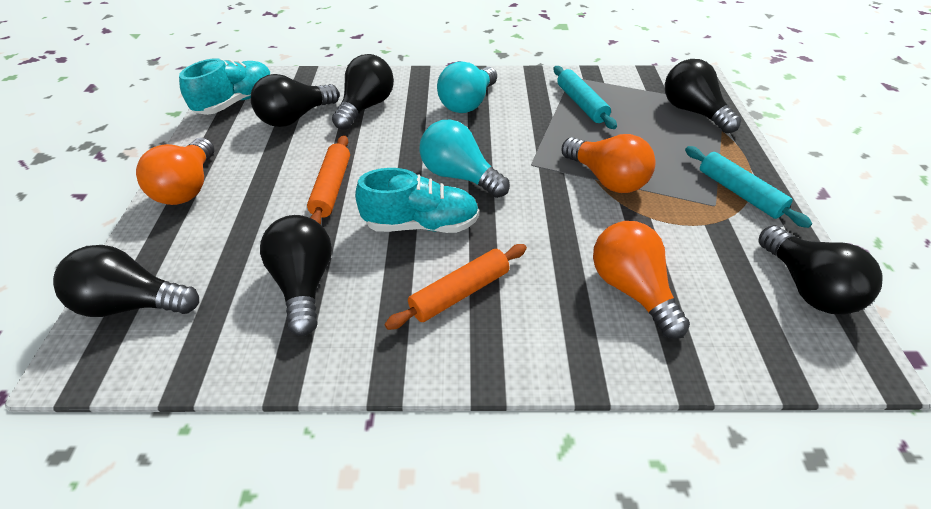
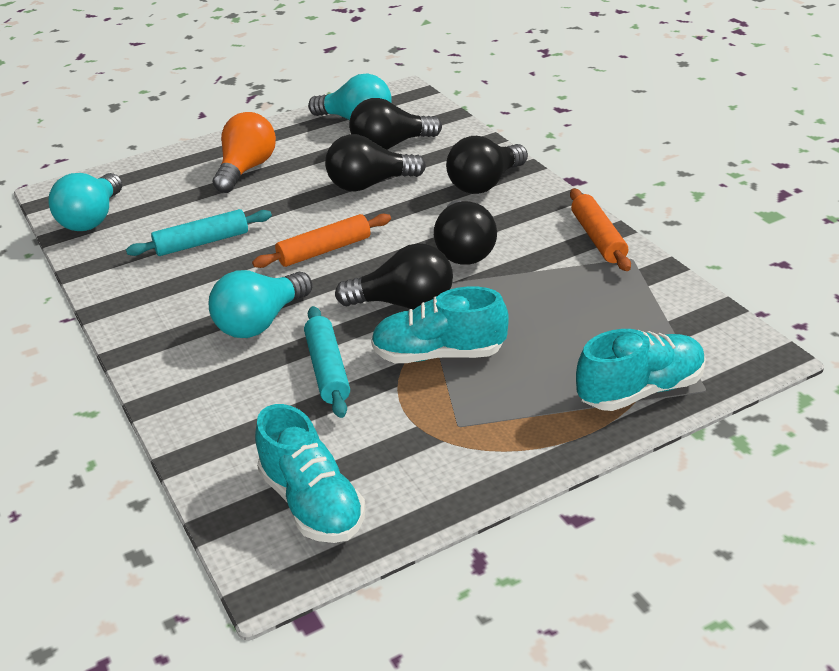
black light bulb: 6 -> 5
orange light bulb: 3 -> 1
turquoise light bulb: 2 -> 3
turquoise shoe: 2 -> 3

